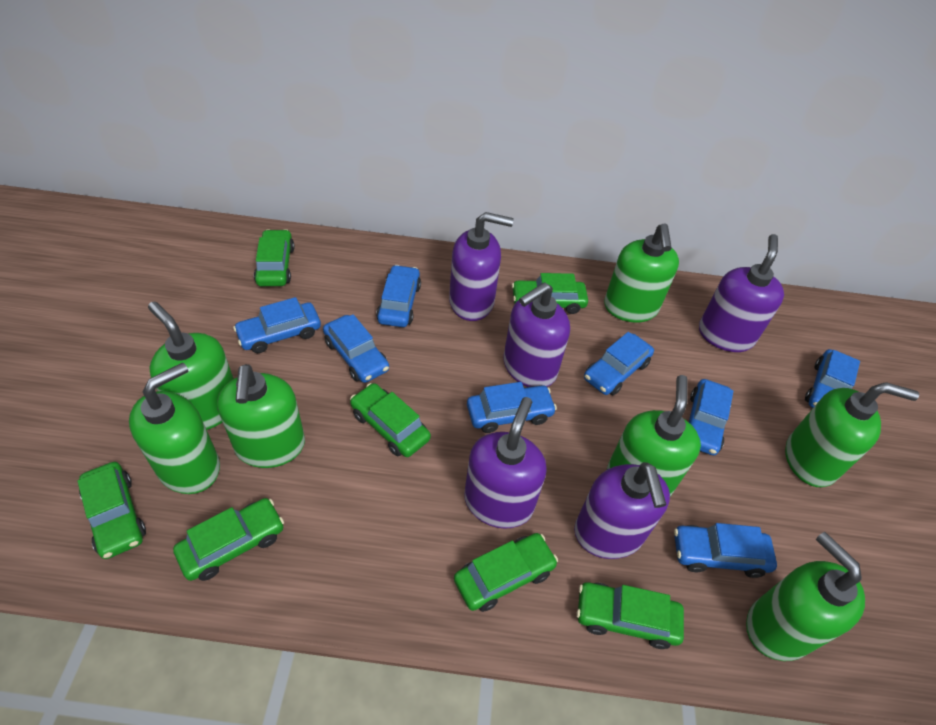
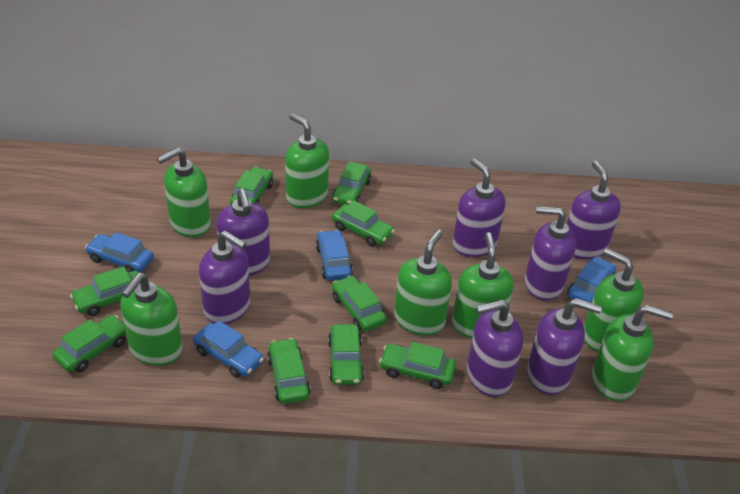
blue car: 8 -> 4
green car: 7 -> 9
purple soap dispenser: 5 -> 7

